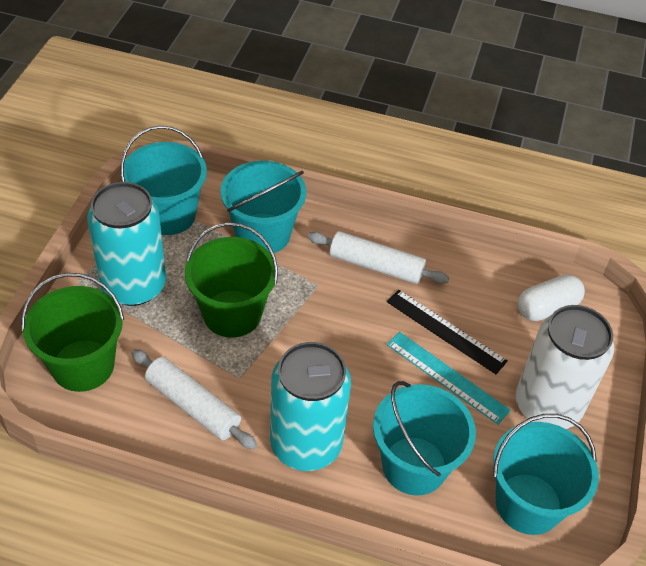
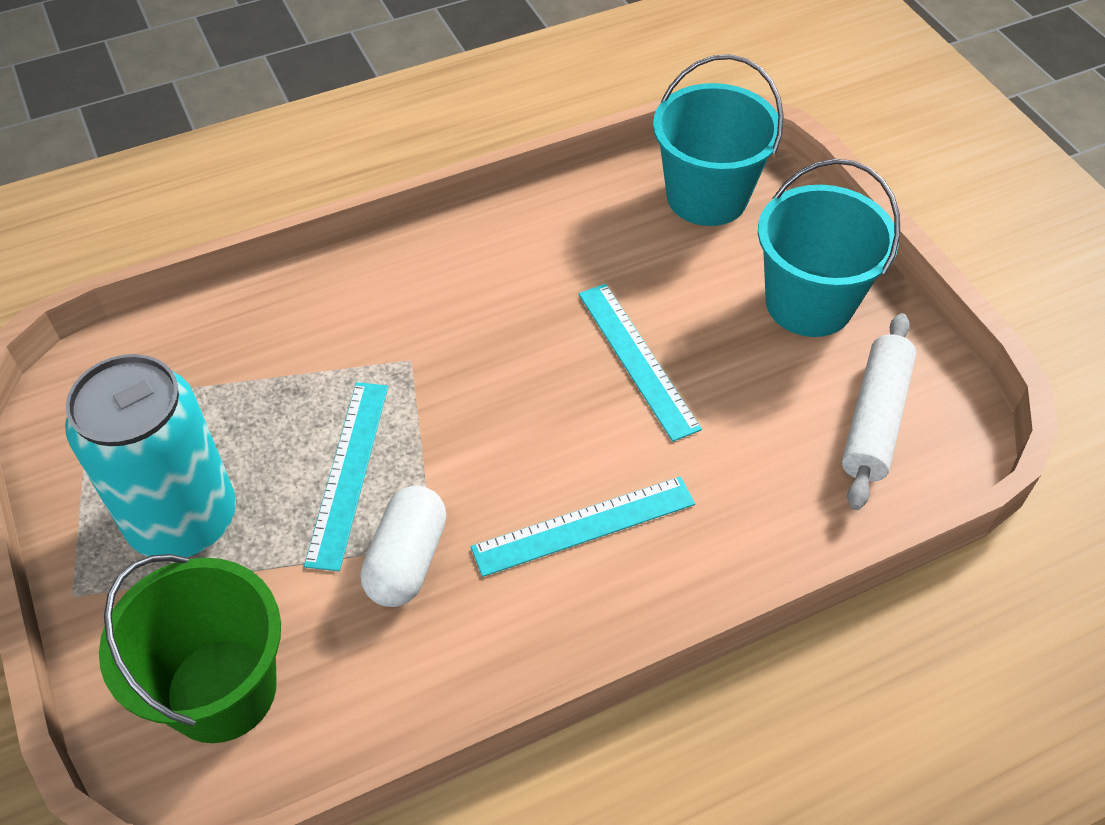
black ruler: 1 -> 0
green bucket: 2 -> 1
turquoise bucket: 4 -> 2
turquoise can: 2 -> 1
turquoise ruler: 1 -> 3
white can: 1 -> 0
white rolling pin: 2 -> 1

